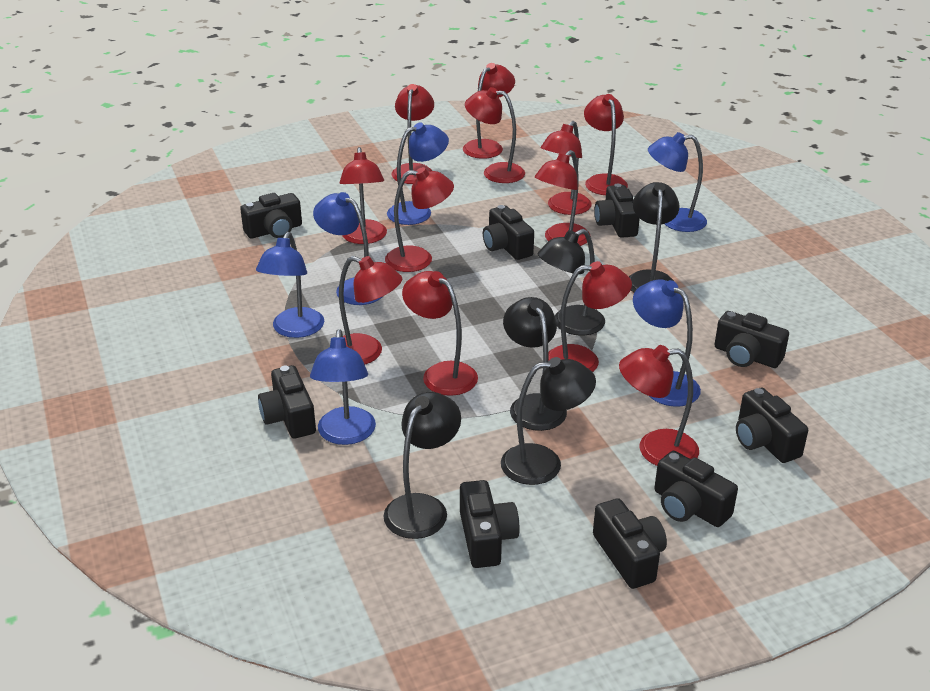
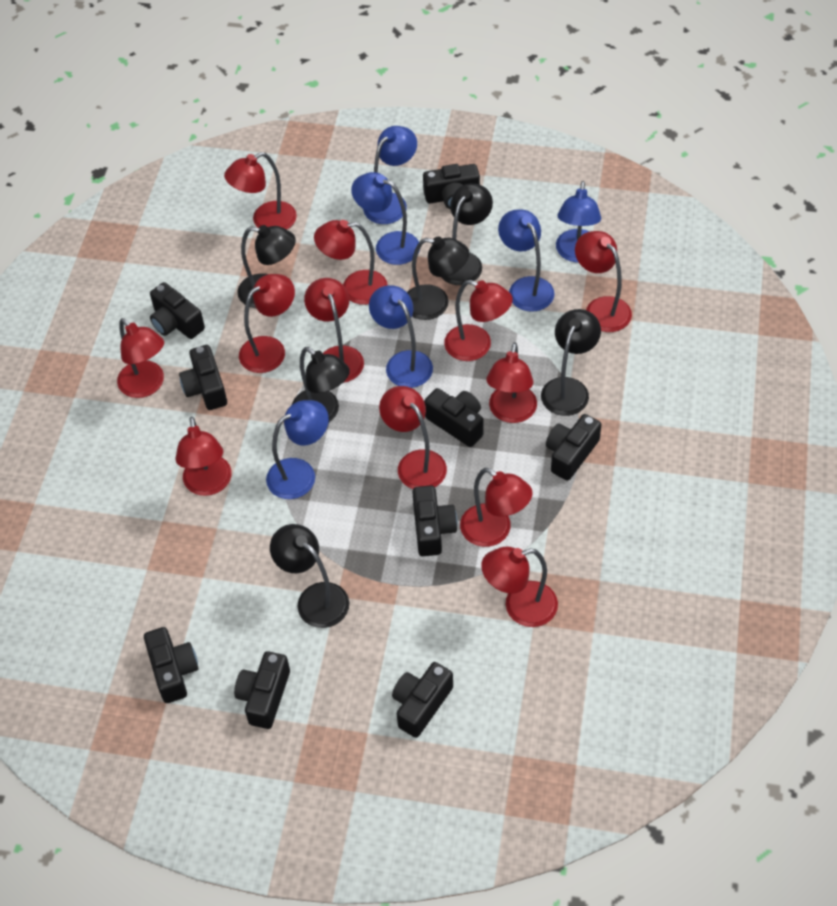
black lamp: 5 -> 6

